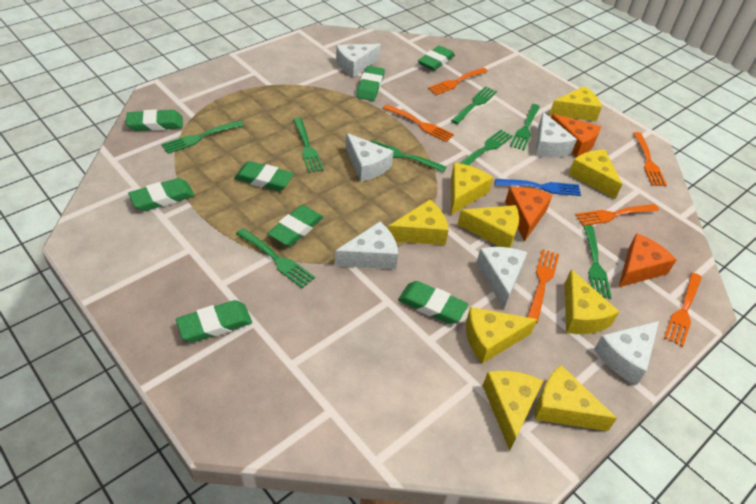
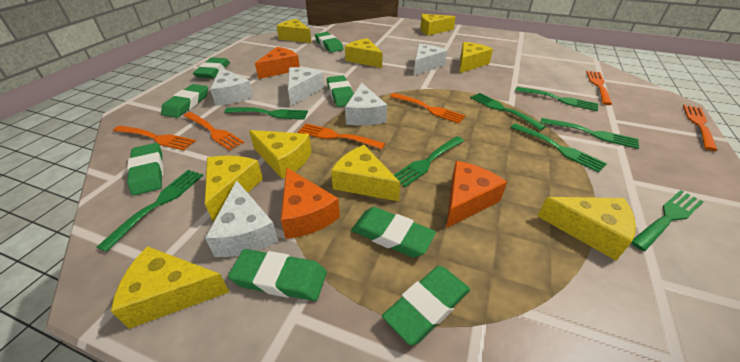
blue fork: 1 -> 0
white cheese: 6 -> 5

